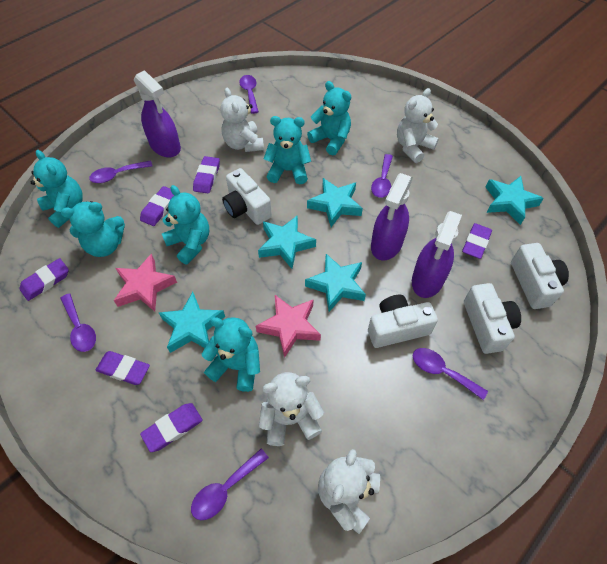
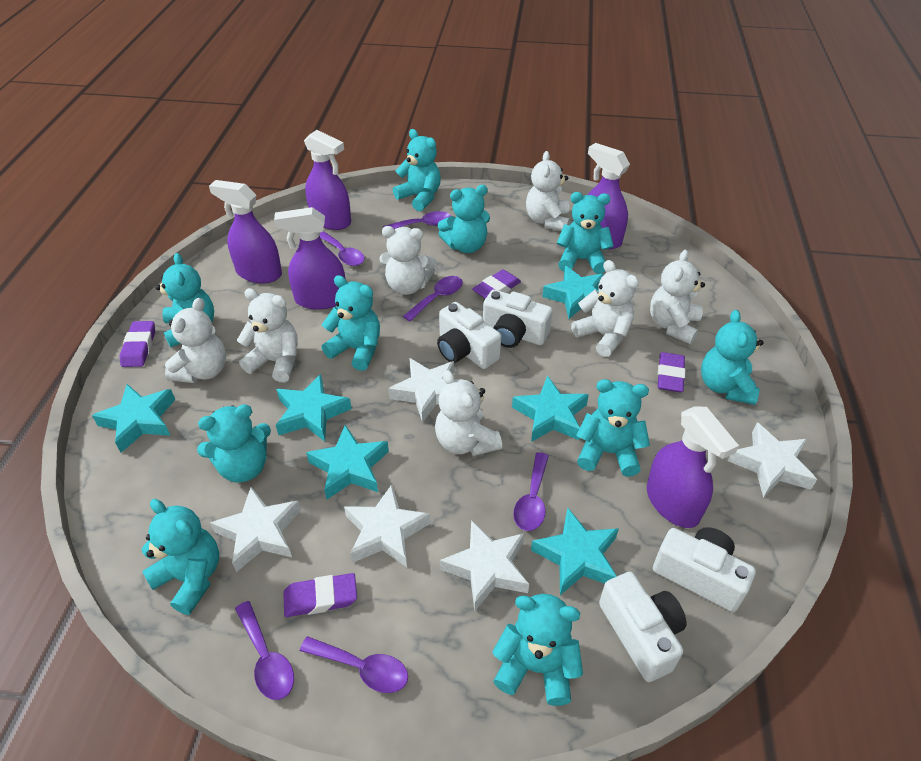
pink star: 2 -> 0
purple eraser: 6 -> 4
purple spray bottle: 3 -> 5
turquoise star: 5 -> 6
turquoise teddy bear: 6 -> 10
white star: 0 -> 5
white teddy bear: 4 -> 7

